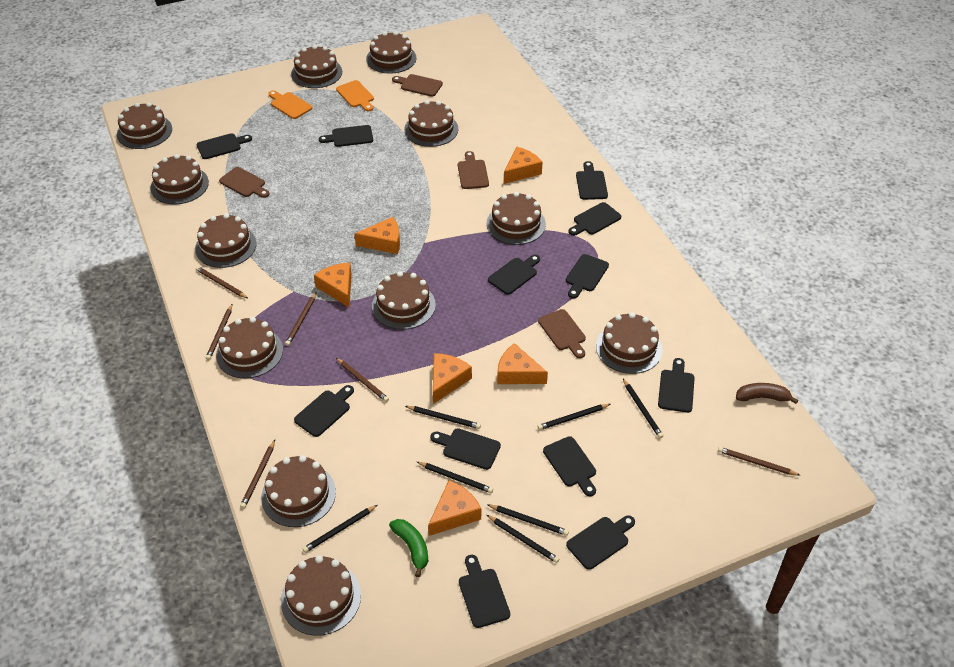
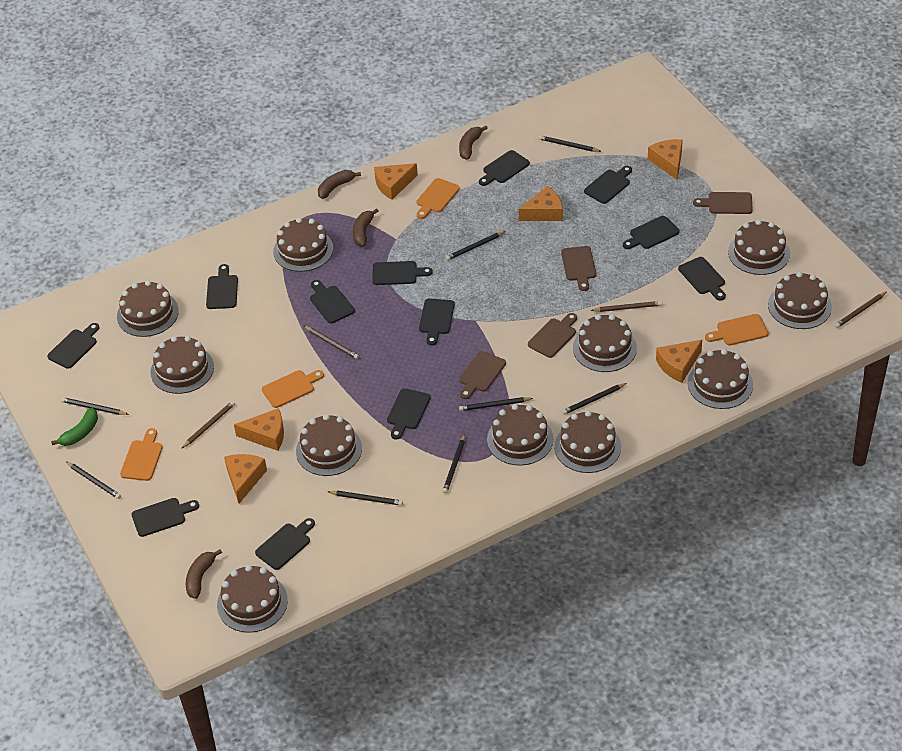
black pencil: 7 -> 8
brown banana: 1 -> 4
brown cake: 12 -> 11
brown pencil: 6 -> 4
orange cutting board: 2 -> 4

